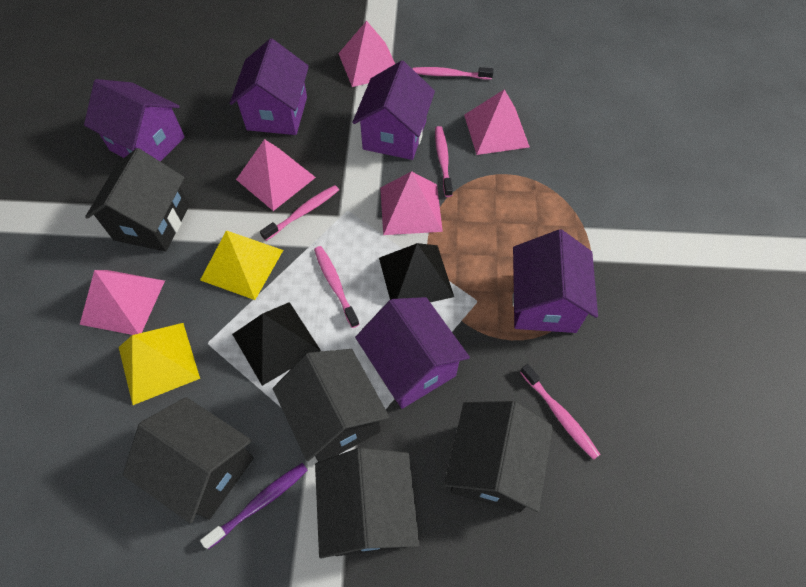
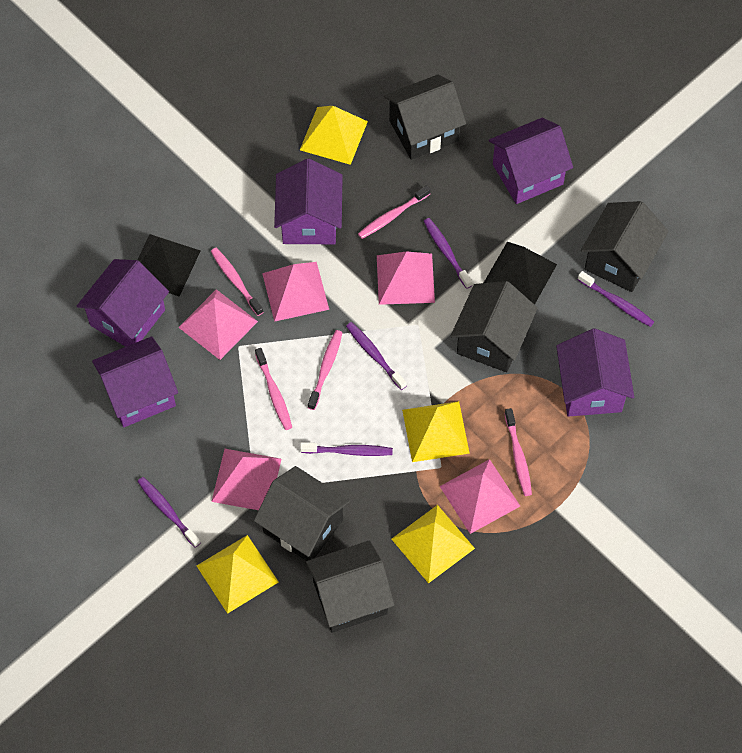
purple toothbrush: 1 -> 5
yellow pyramid: 2 -> 4

